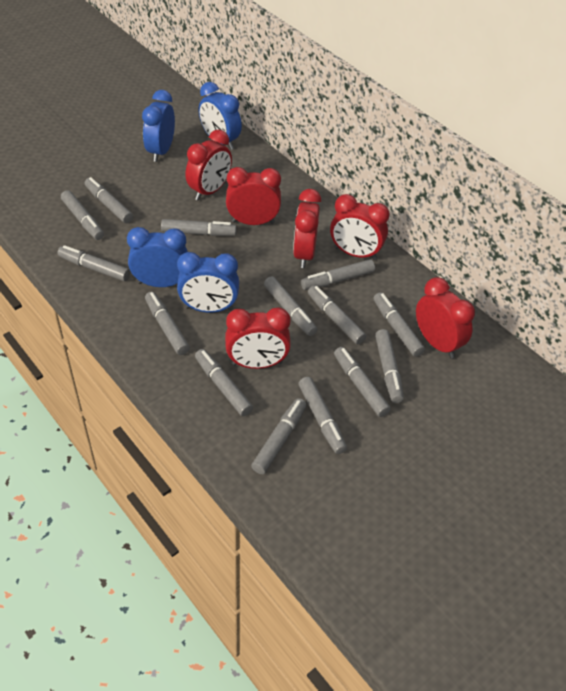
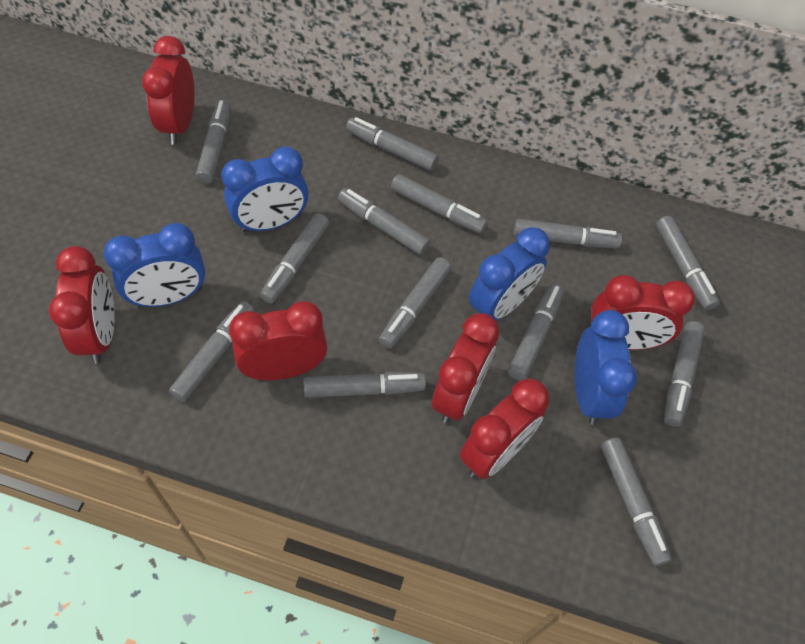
grey marker: 14 -> 13

